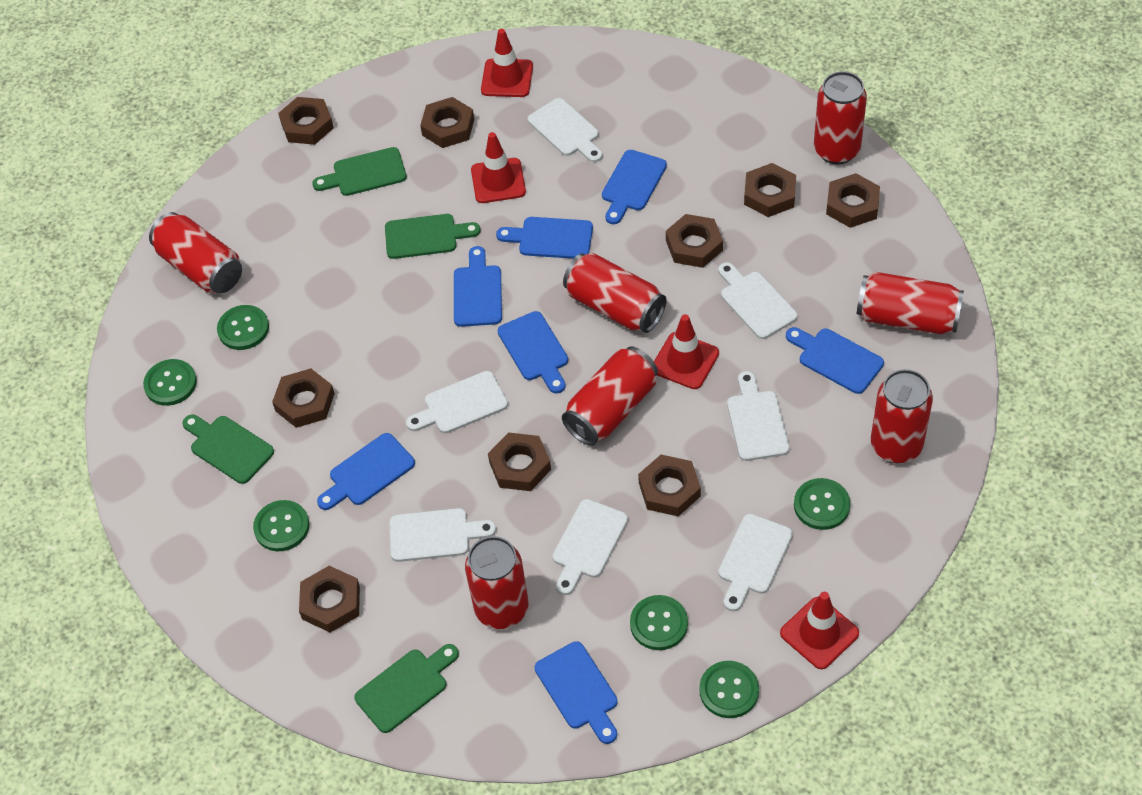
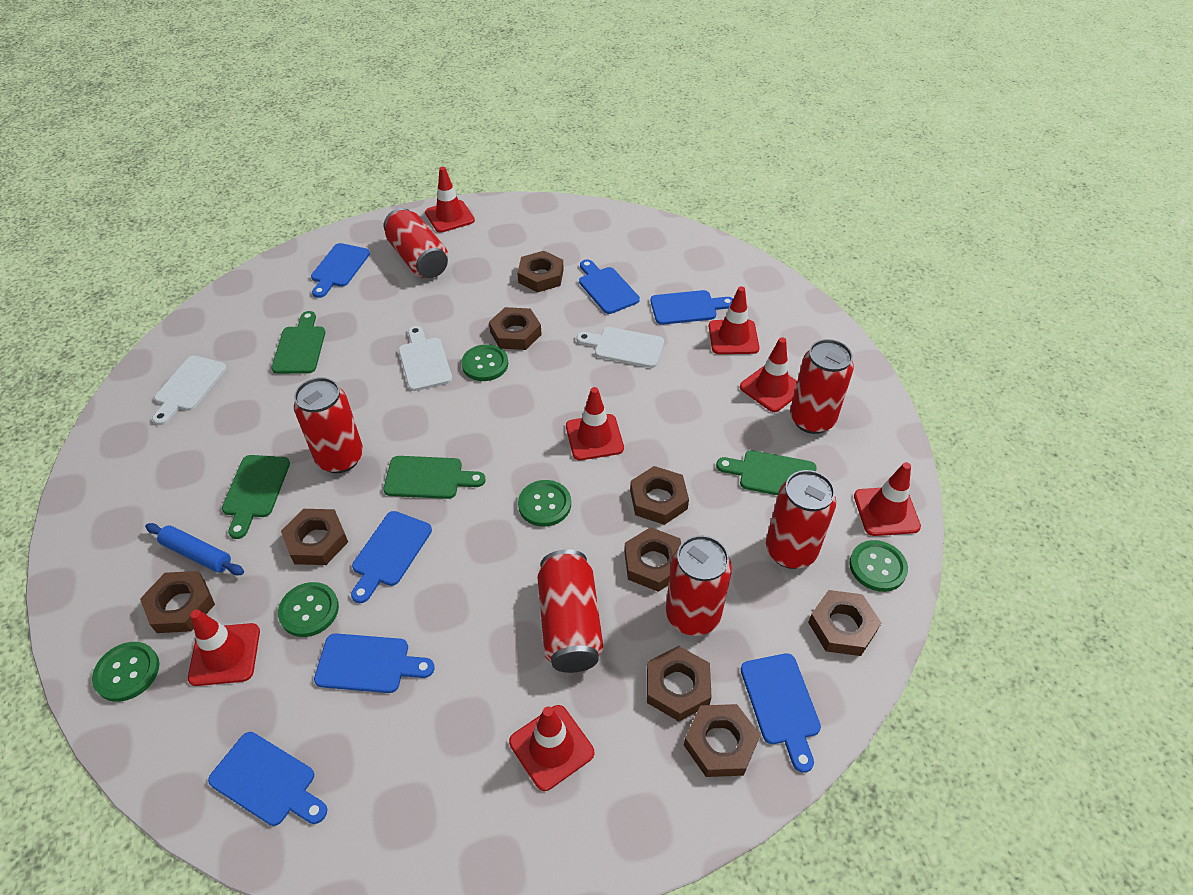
blue rolling pin: 0 -> 1
green button: 6 -> 5
red can: 7 -> 6
red traffic cone: 4 -> 7
white cutting board: 7 -> 3

